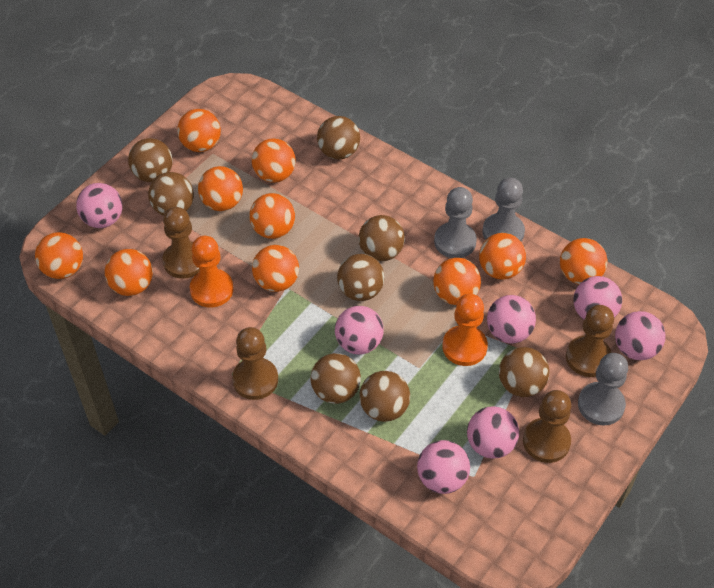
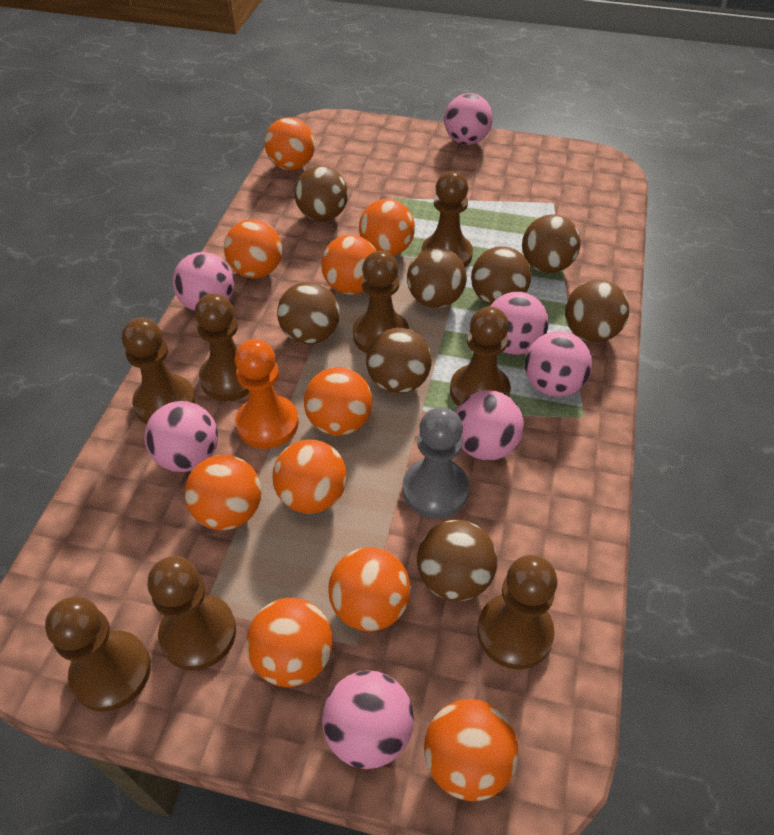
brown pawn: 4 -> 8
grey pawn: 3 -> 1
orange pawn: 2 -> 1

